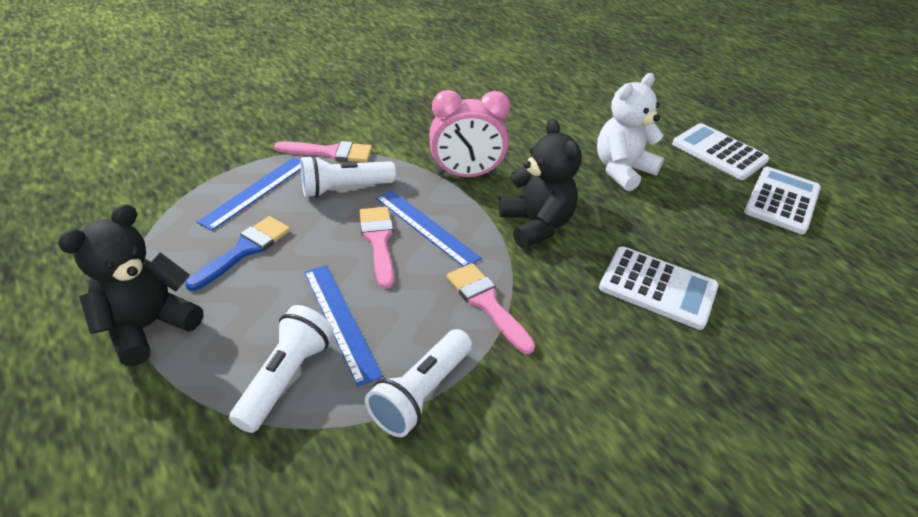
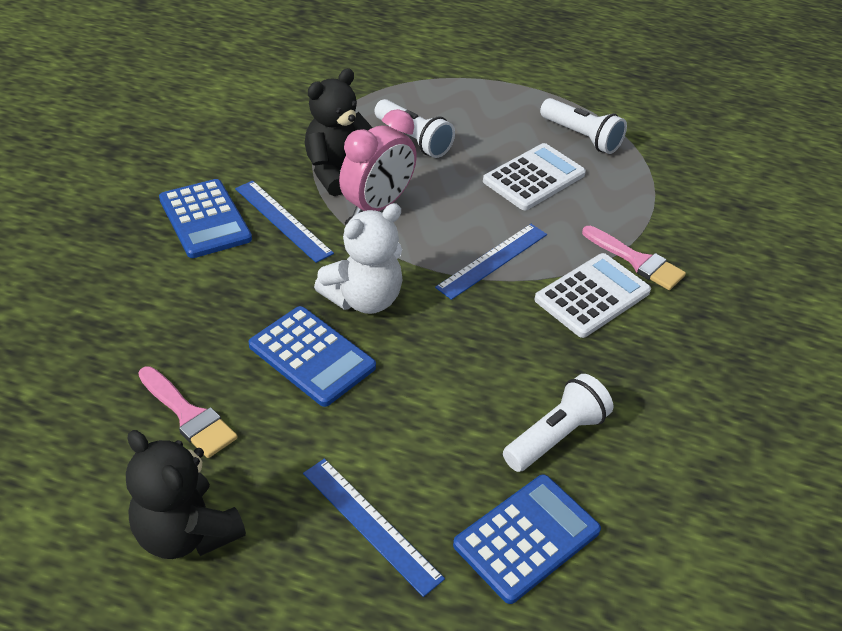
blue brush: 1 -> 0
blue calculator: 0 -> 3
pink brush: 3 -> 2
white calculator: 3 -> 2

